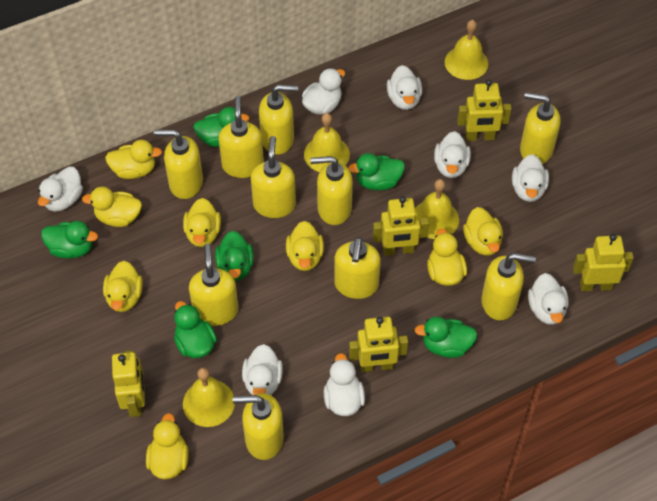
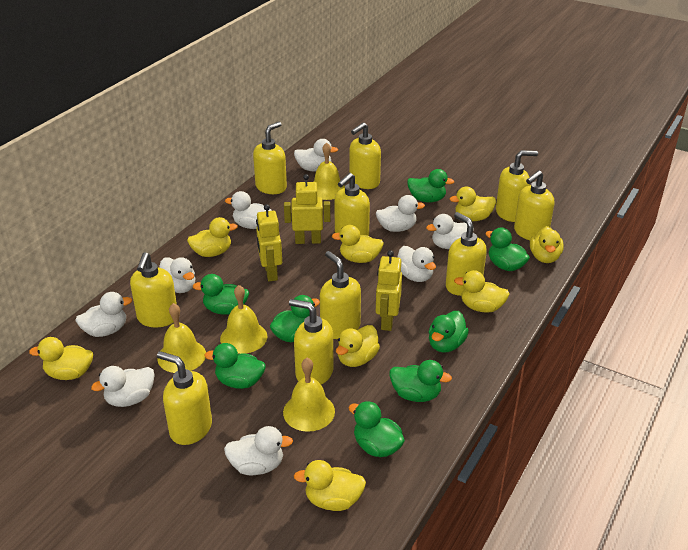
green duck: 6 -> 8
white duck: 8 -> 9
yellow robot: 5 -> 3

